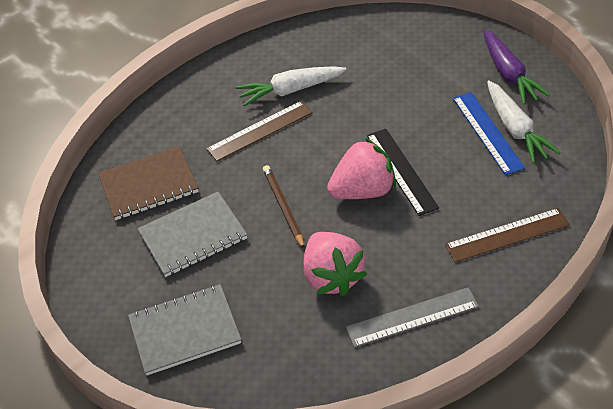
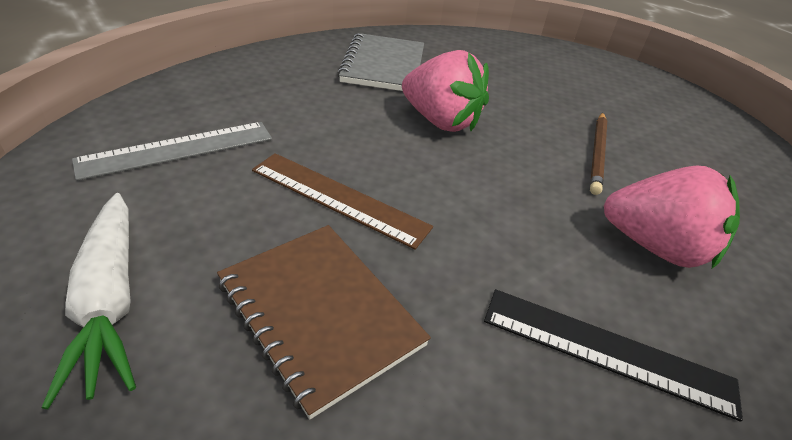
blue ruler: 1 -> 0
brown ruler: 2 -> 1
grey notebook: 2 -> 1
purple carrot: 1 -> 0
white carrot: 2 -> 1

